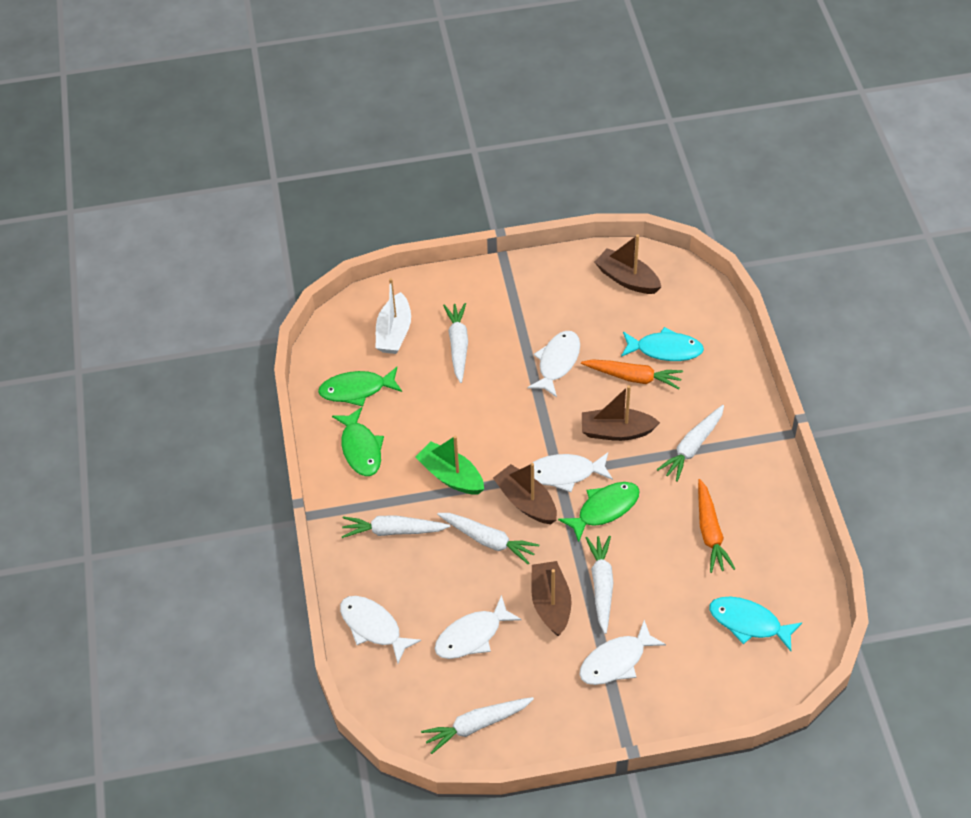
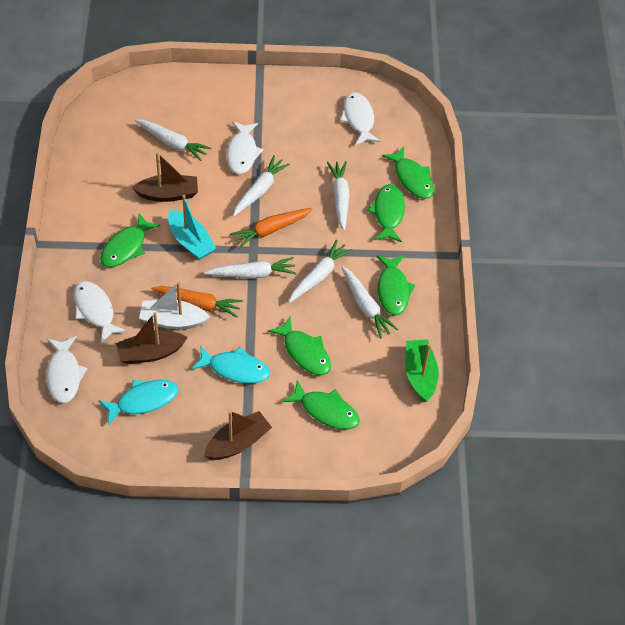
brown boat: 4 -> 3
green fish: 3 -> 6
turquoise boat: 0 -> 1
white fish: 5 -> 4

